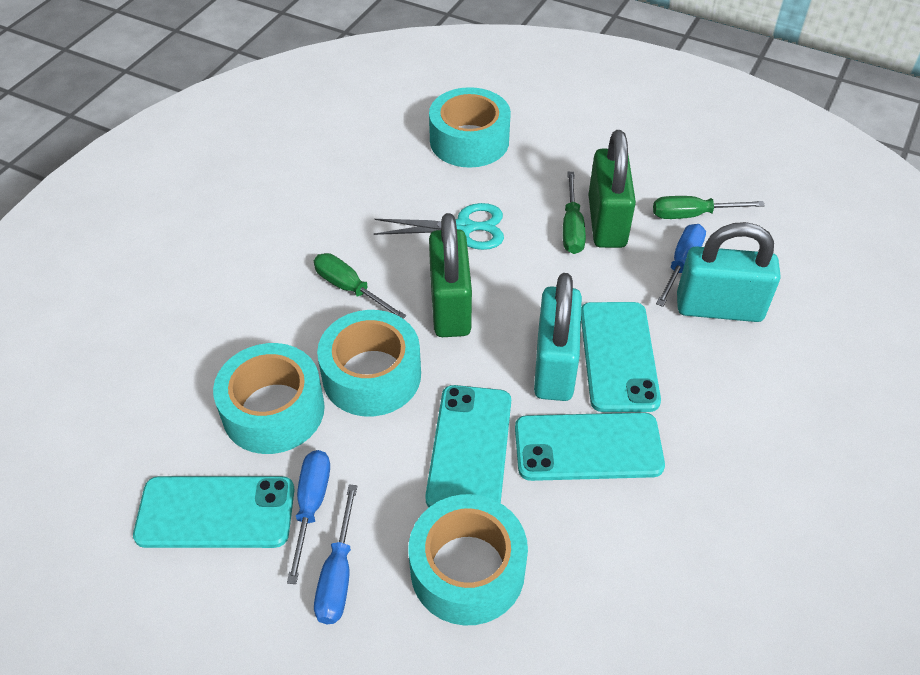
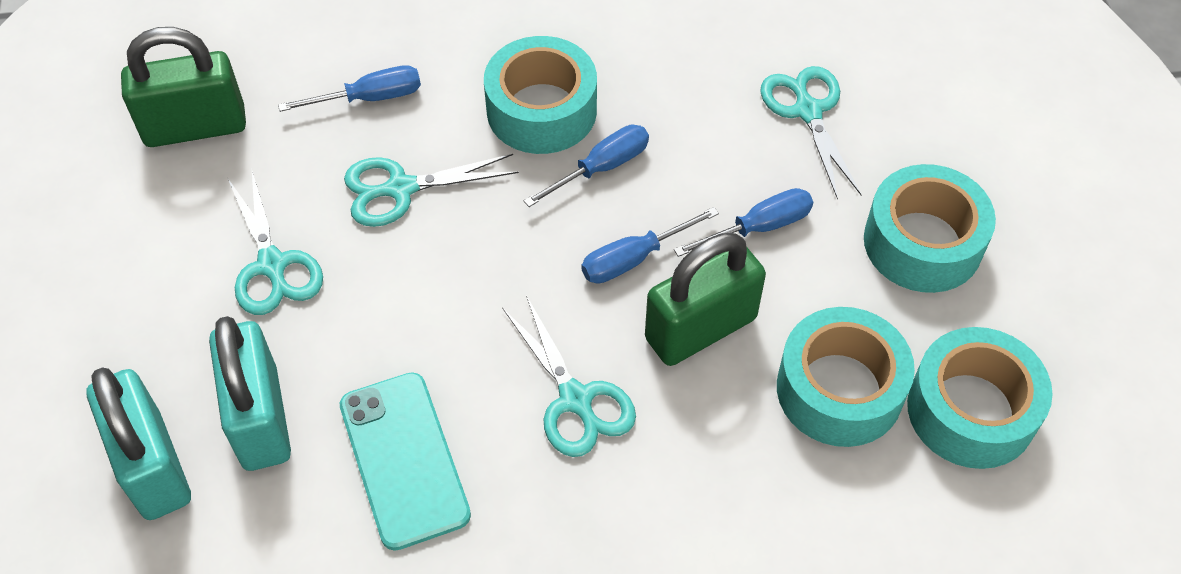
blue screwdriver: 3 -> 4
green screwdriver: 3 -> 0
turquoise phone: 4 -> 1
turquoise scissors: 1 -> 4

